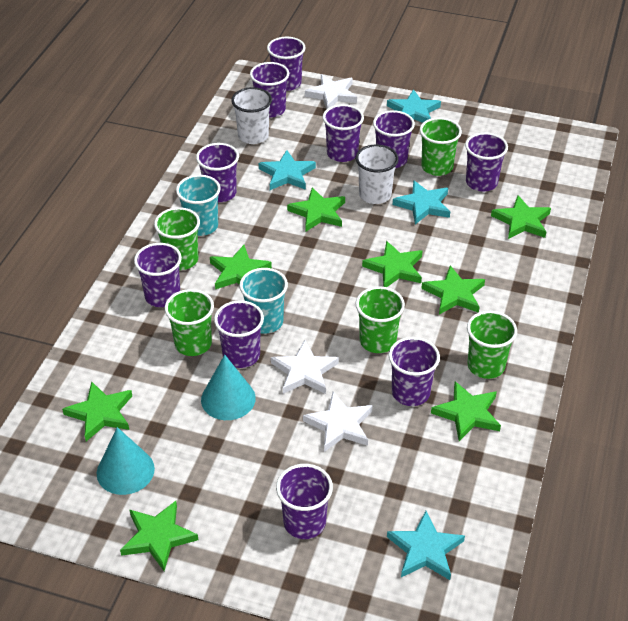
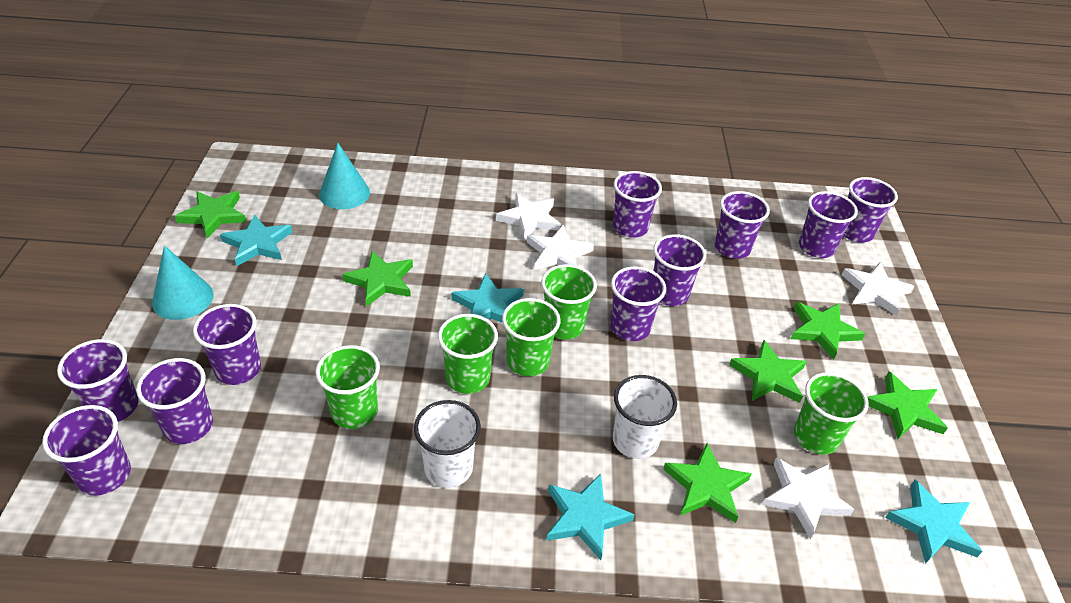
green star: 8 -> 6
turquoise cup: 2 -> 0
white star: 3 -> 4

